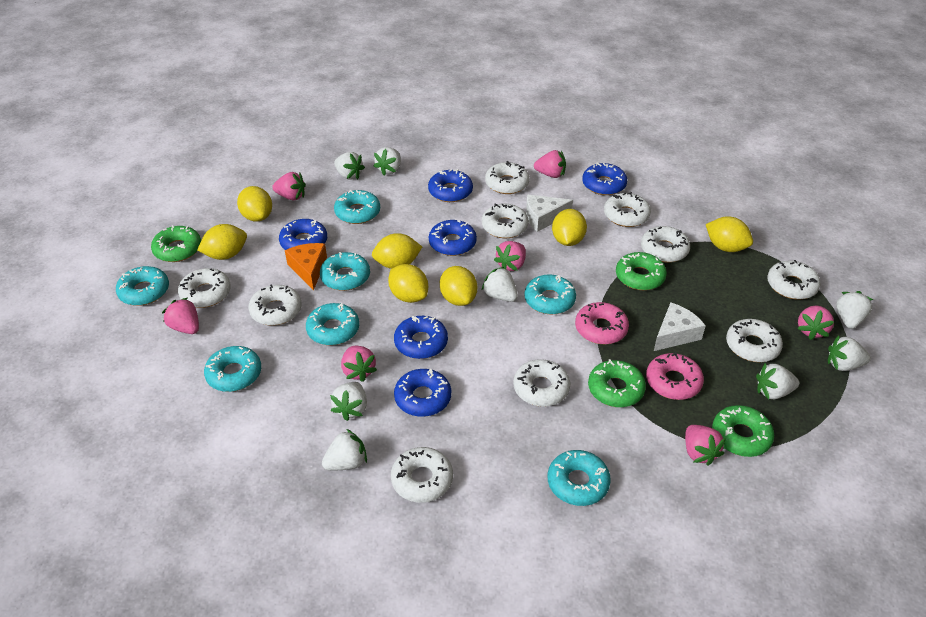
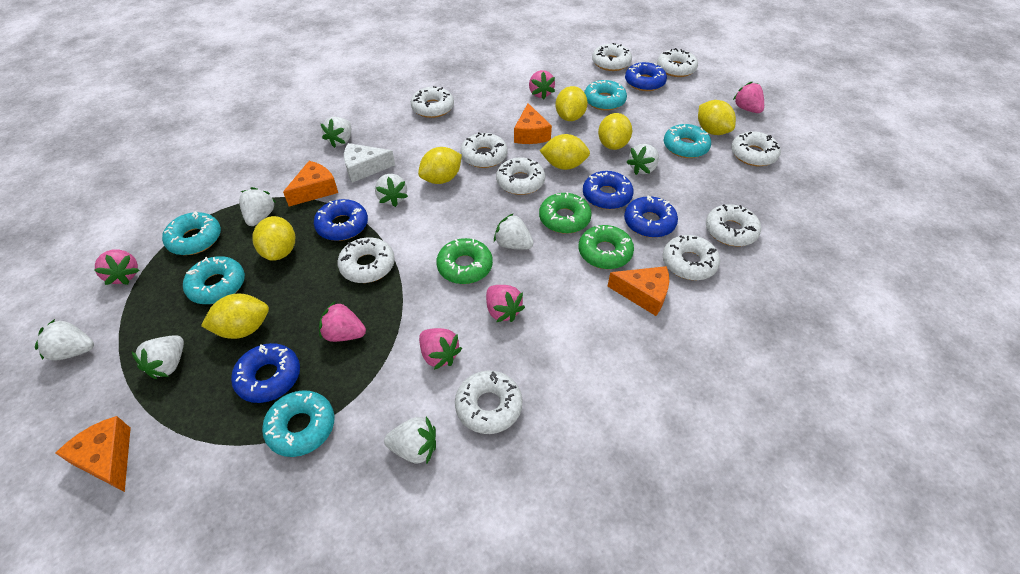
blue donut: 6 -> 5
green donut: 4 -> 3
orange cheese: 1 -> 4
pink donut: 2 -> 0
pink strawberry: 7 -> 6
turquoise donut: 7 -> 5
white cheese: 2 -> 1

